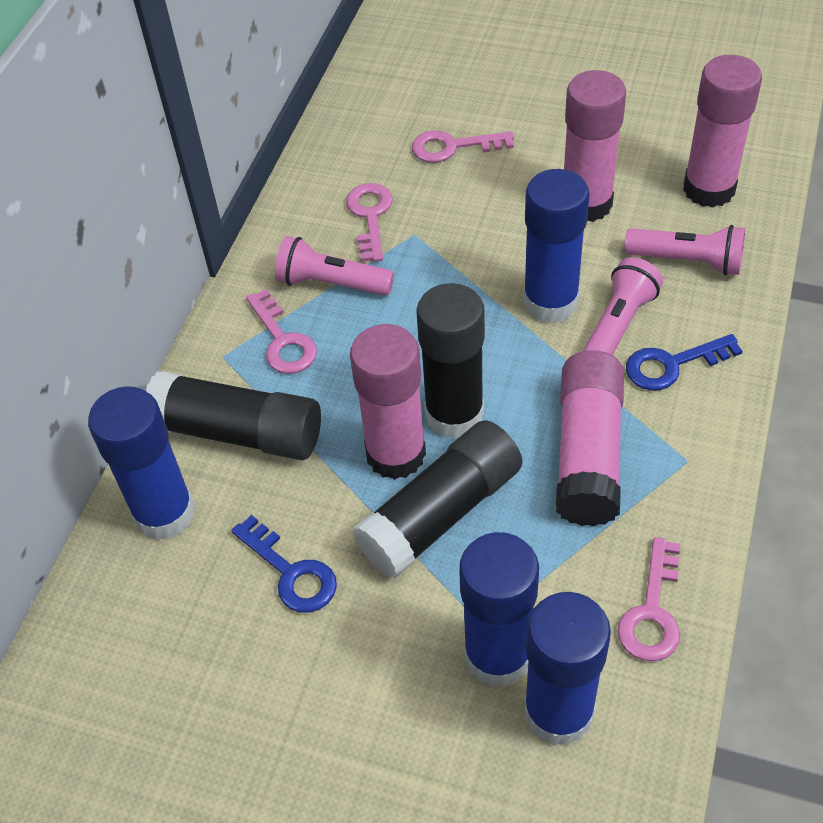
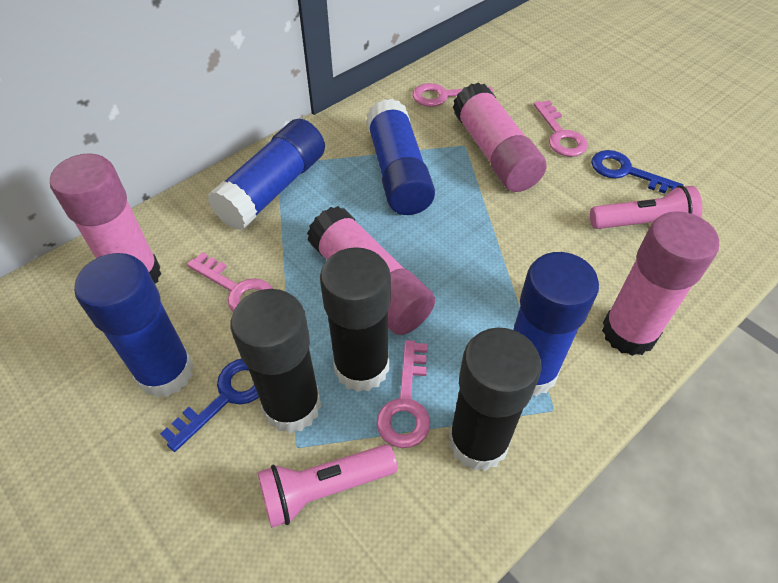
pink flashlight: 3 -> 2

